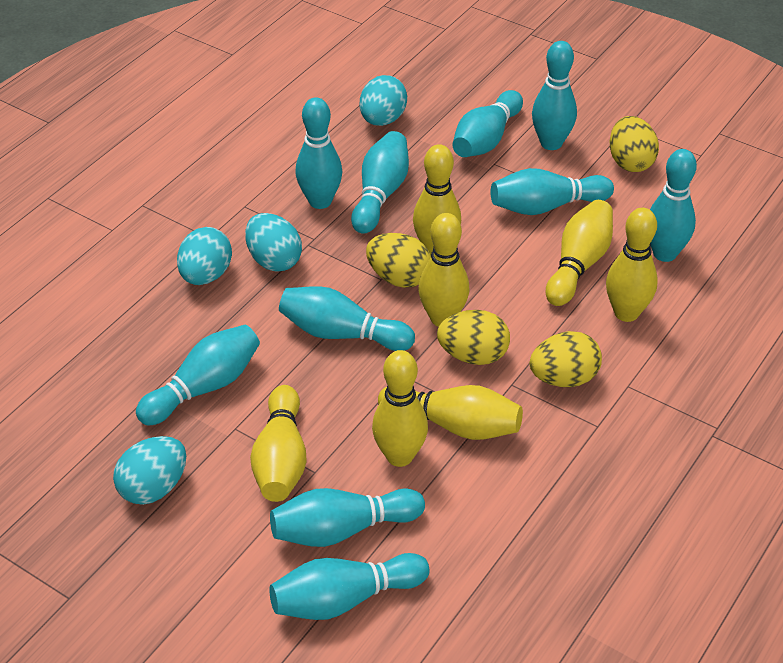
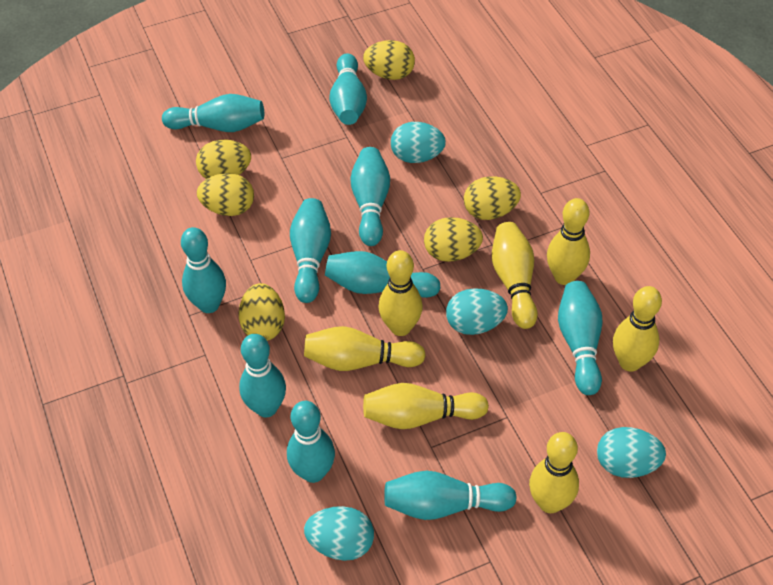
yellow egg: 4 -> 6

